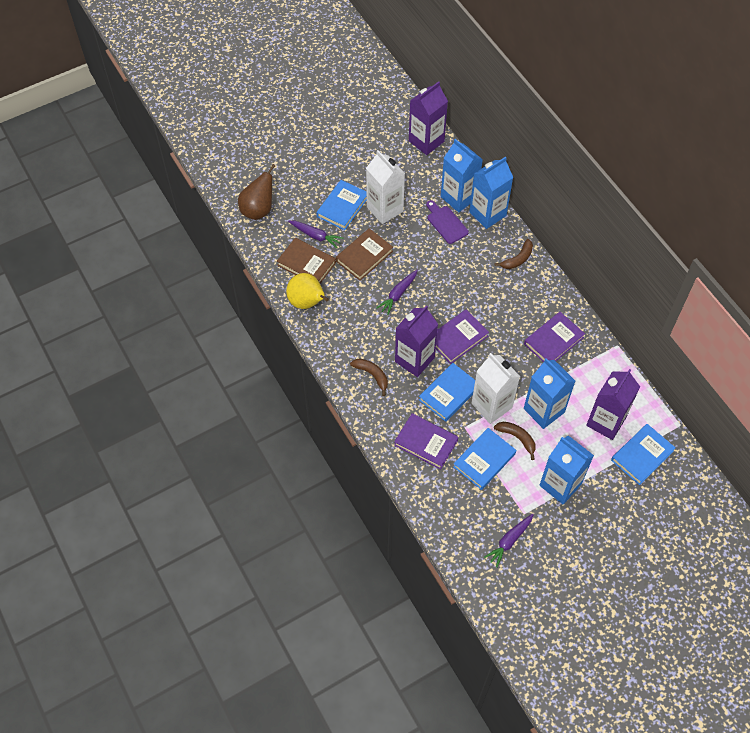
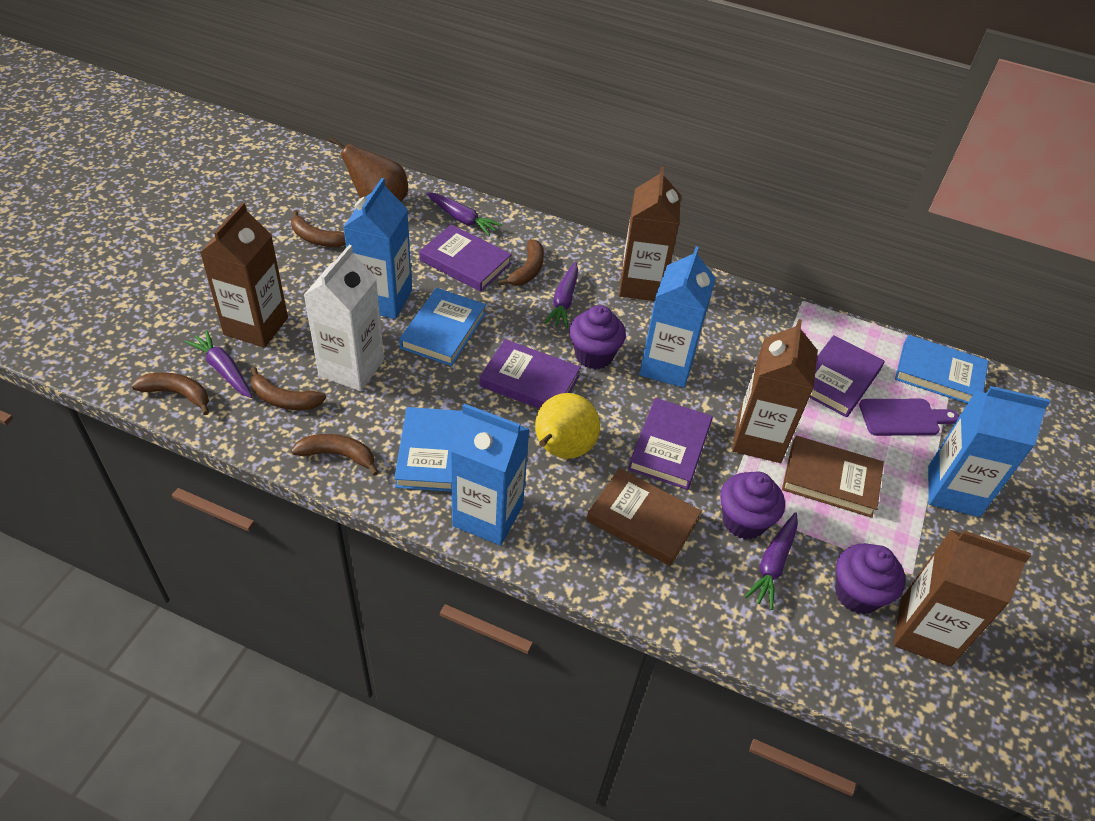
blue book: 4 -> 3
brown banana: 3 -> 5
brown carton: 0 -> 4
purple book: 3 -> 4
purple carrot: 3 -> 4
purple carton: 3 -> 0
purple cupcake: 0 -> 3
white carton: 2 -> 1

